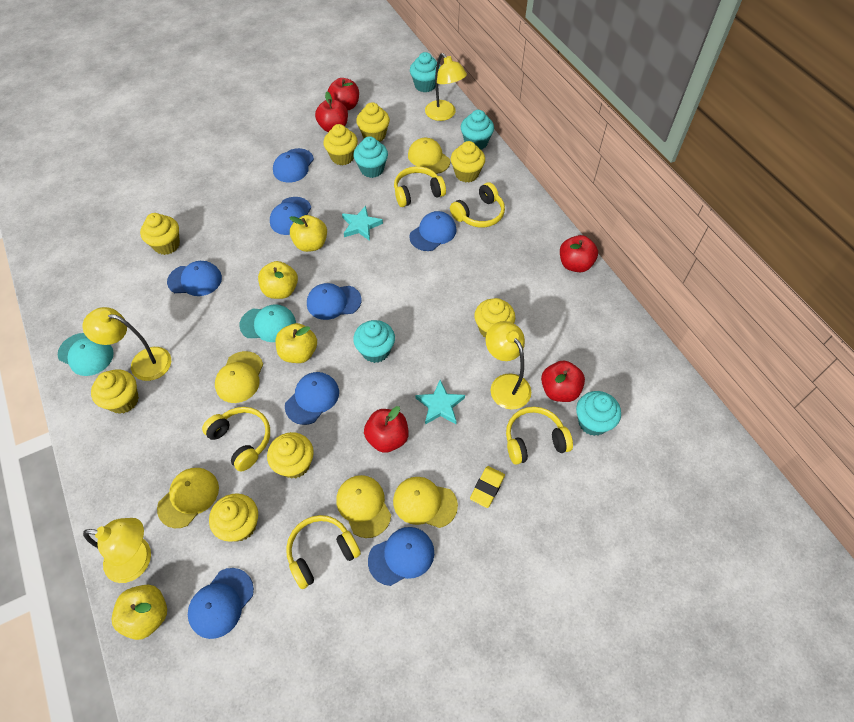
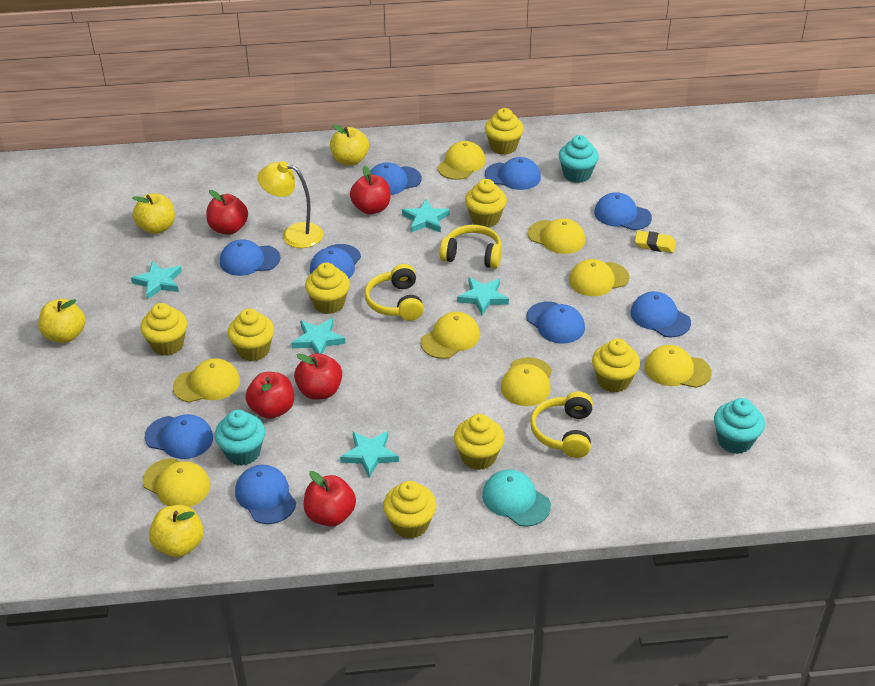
blue cap: 8 -> 9
turquoise cap: 2 -> 1
turquoise cupcake: 5 -> 3
turquoise star: 2 -> 5
yellow cap: 5 -> 8
yellow headphones: 5 -> 3
yellow lamp: 4 -> 1

